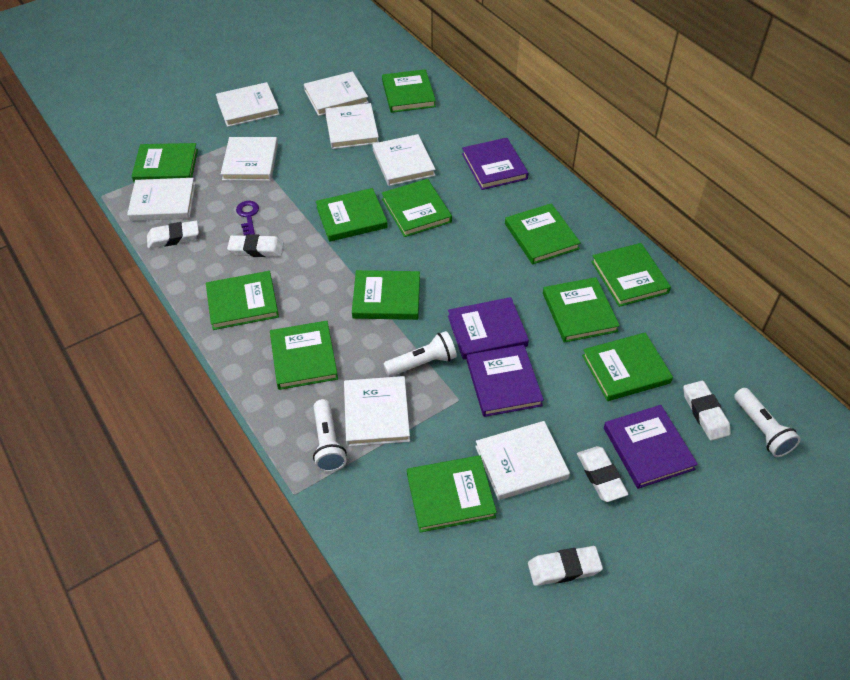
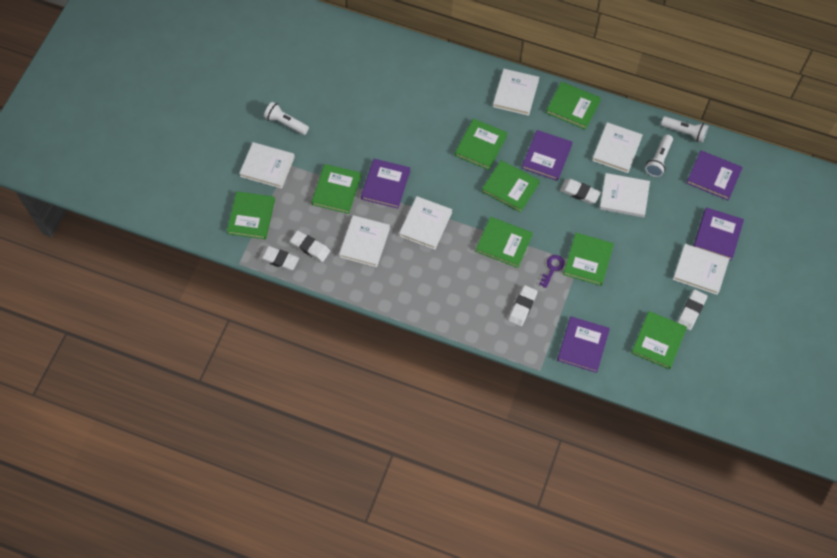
green book: 12 -> 8
purple book: 4 -> 5
white book: 8 -> 7

